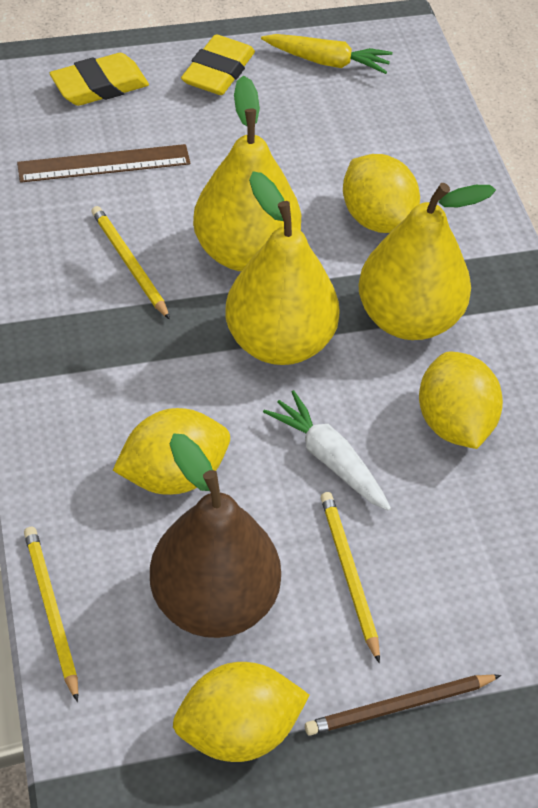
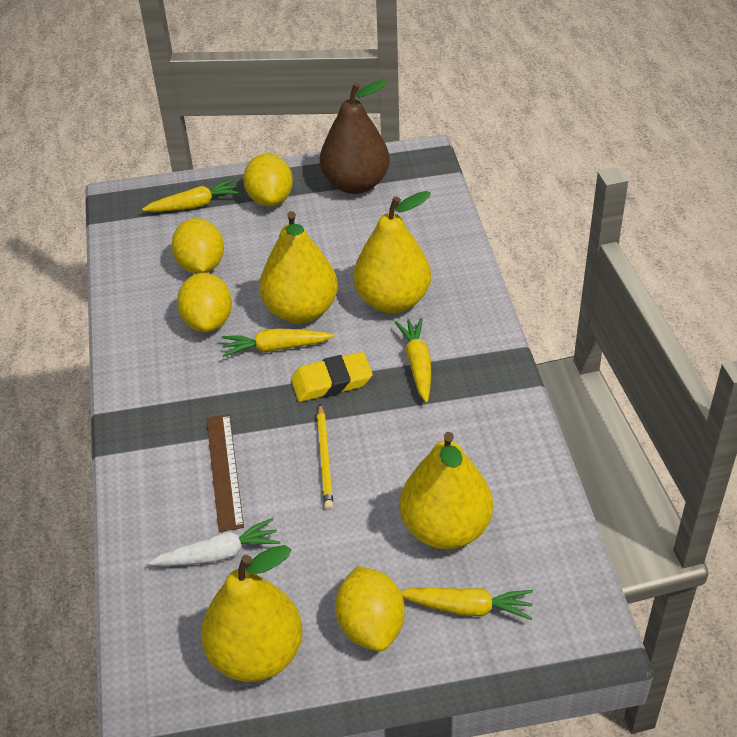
brown pencil: 1 -> 0
yellow carrot: 1 -> 4
yellow eraser: 2 -> 1
yellow pear: 3 -> 4
yellow pencil: 3 -> 1

